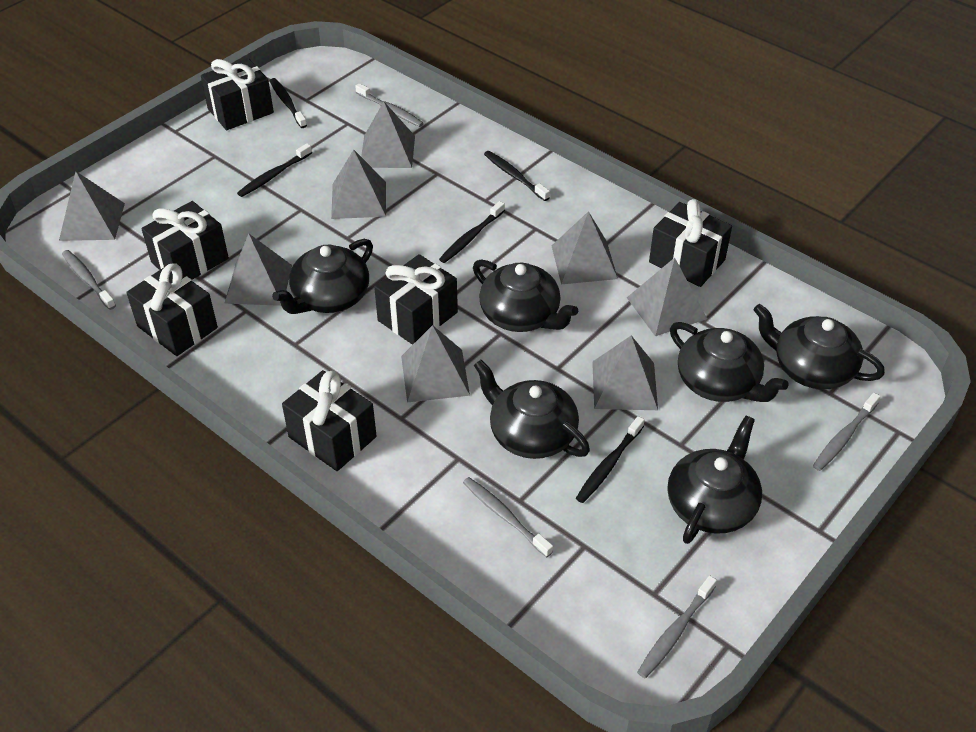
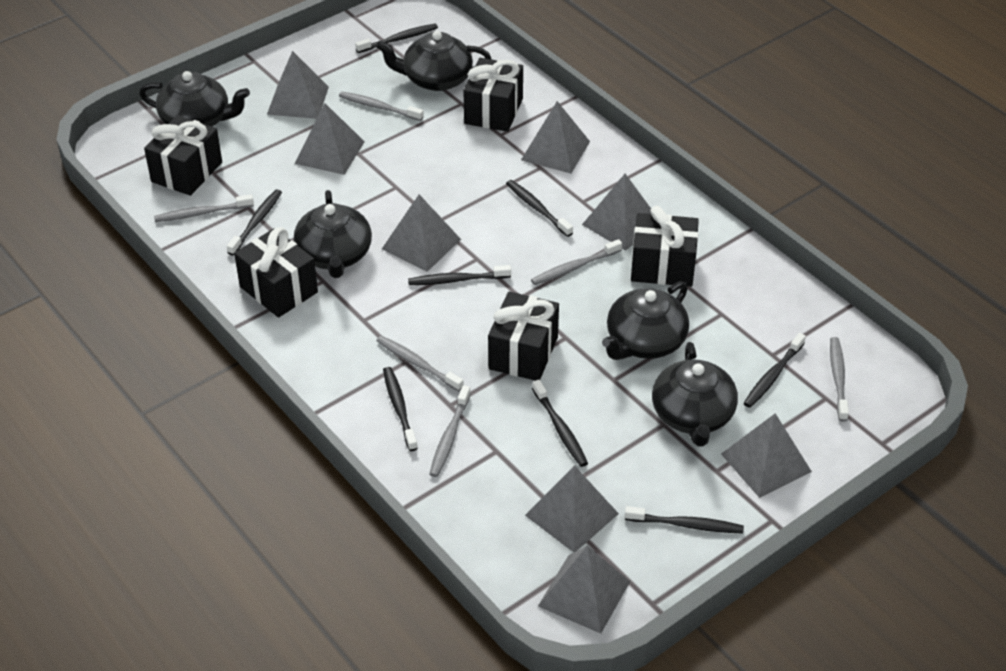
black gift: 6 -> 5
black teapot: 6 -> 5
black toothbrush: 5 -> 8
grey toothbrush: 5 -> 6

